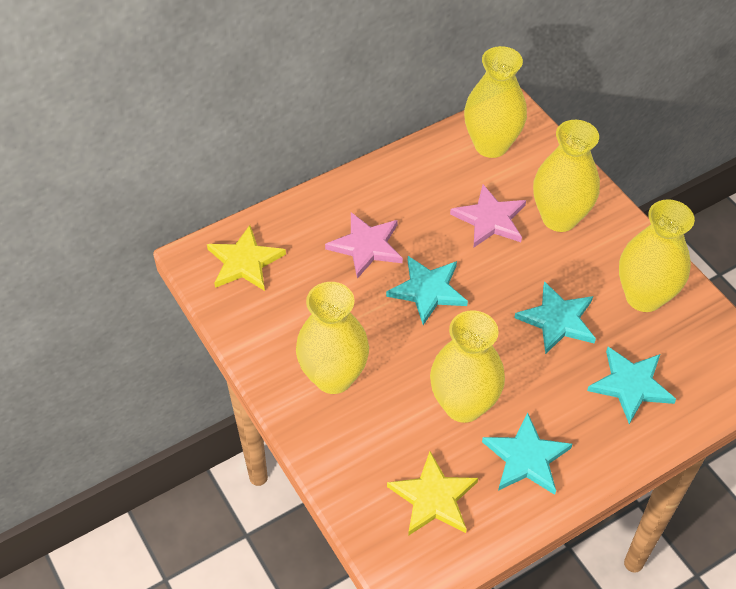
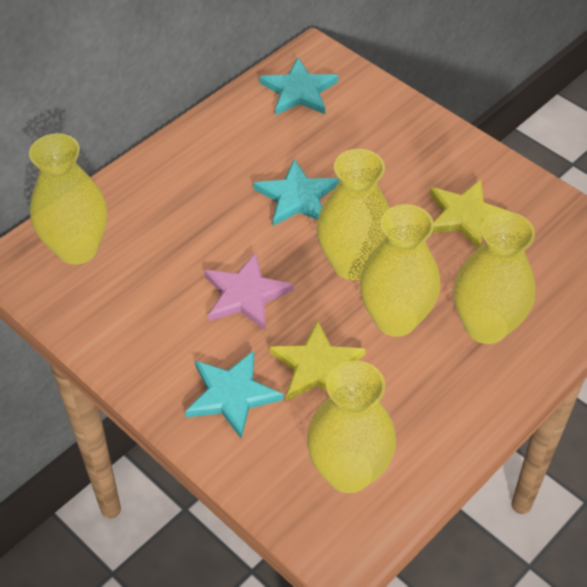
pink star: 2 -> 1
turquoise star: 4 -> 3

